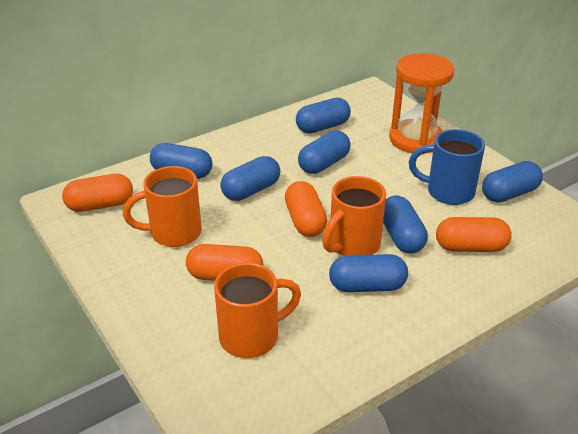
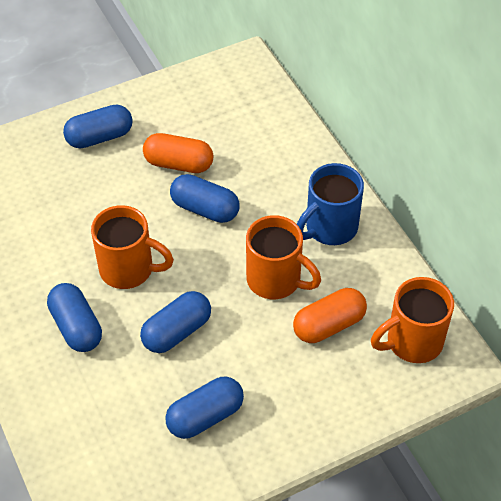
blue capsule: 7 -> 5
orange capsule: 4 -> 2
orange hourglass: 1 -> 0

